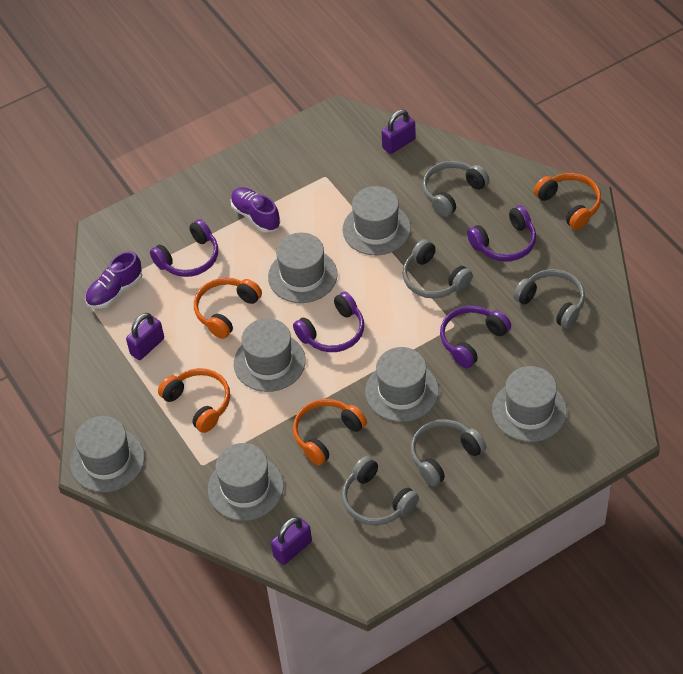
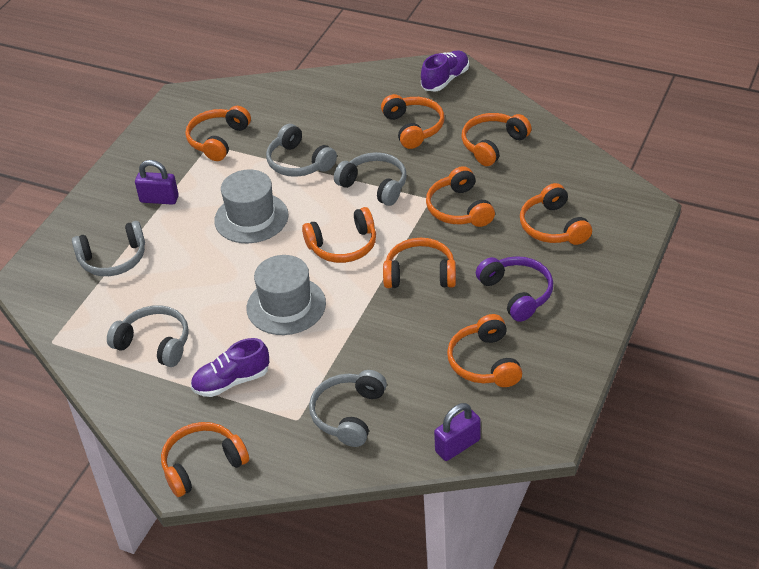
grey hat: 7 -> 2
orange headphones: 4 -> 9
purple headphones: 4 -> 1
purple padlock: 3 -> 2

